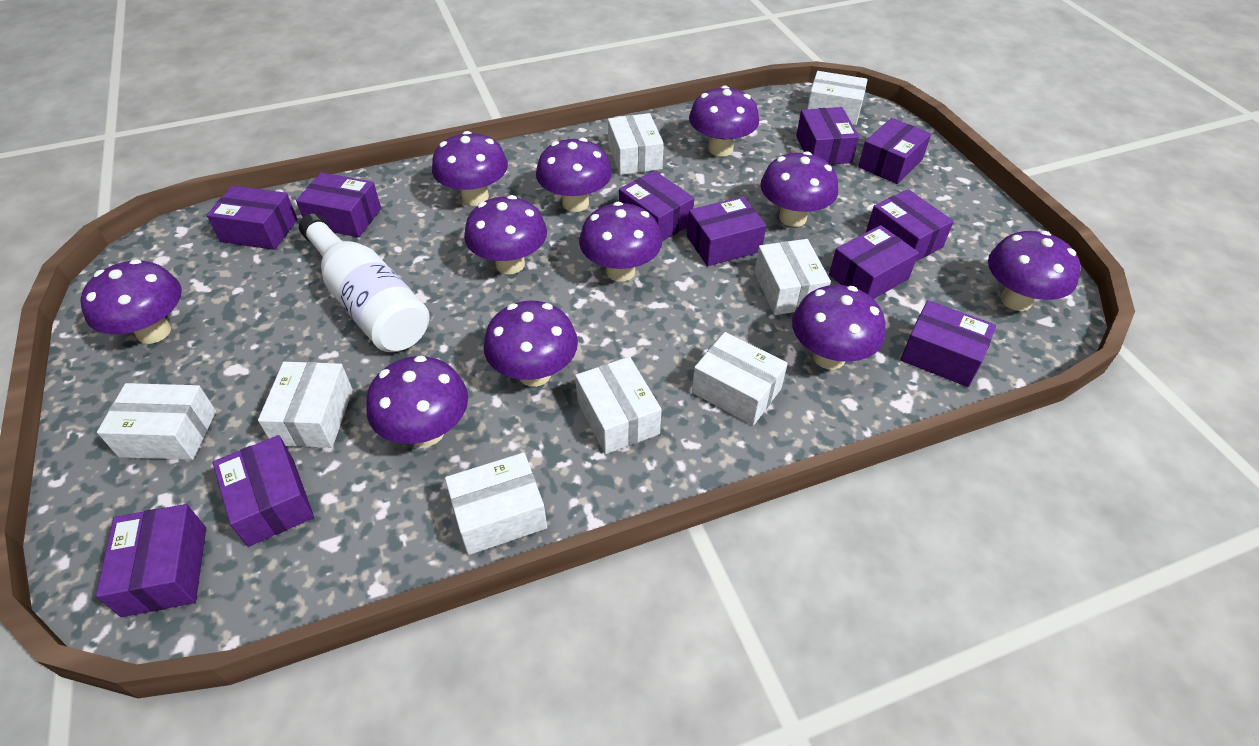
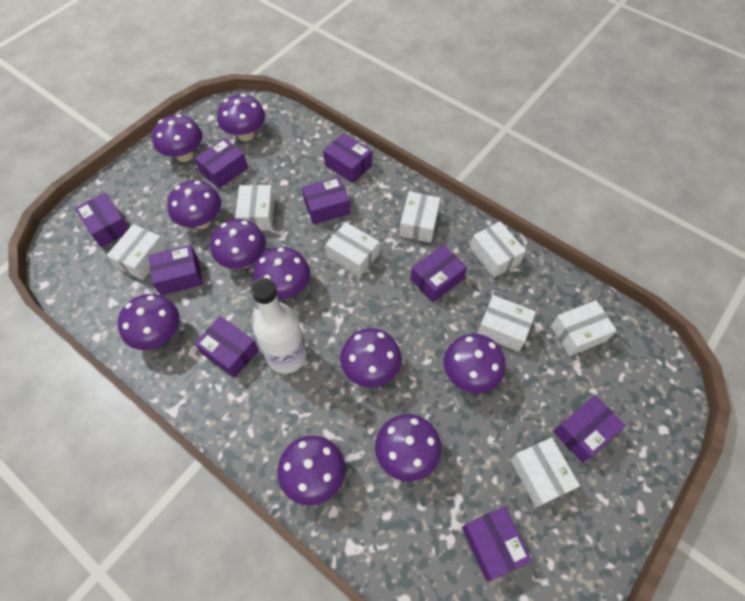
purple box: 11 -> 9
purple mushroom: 11 -> 10

